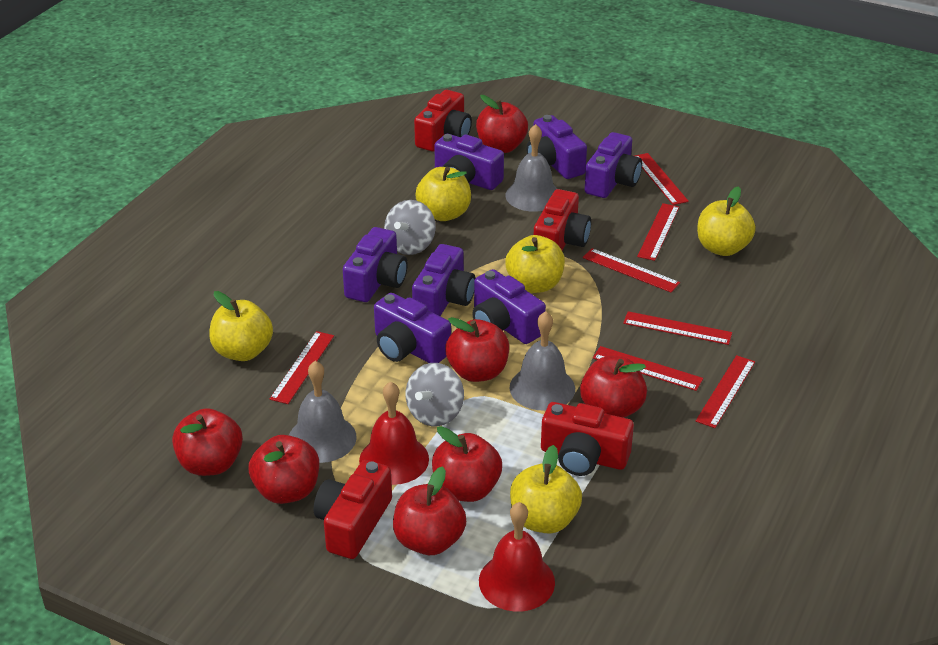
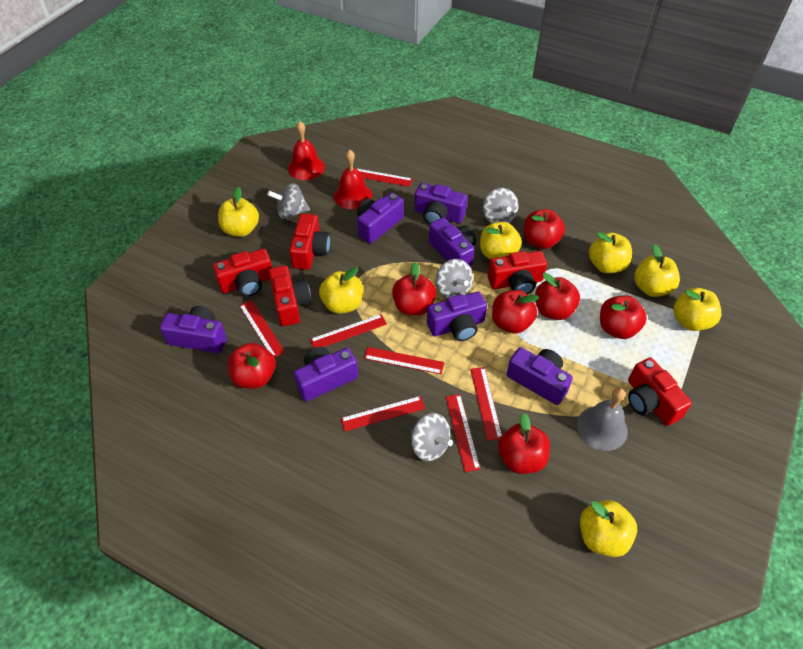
grey bell: 3 -> 1
grey spinning top: 2 -> 4
red camera: 4 -> 5
yellow apple: 5 -> 7

